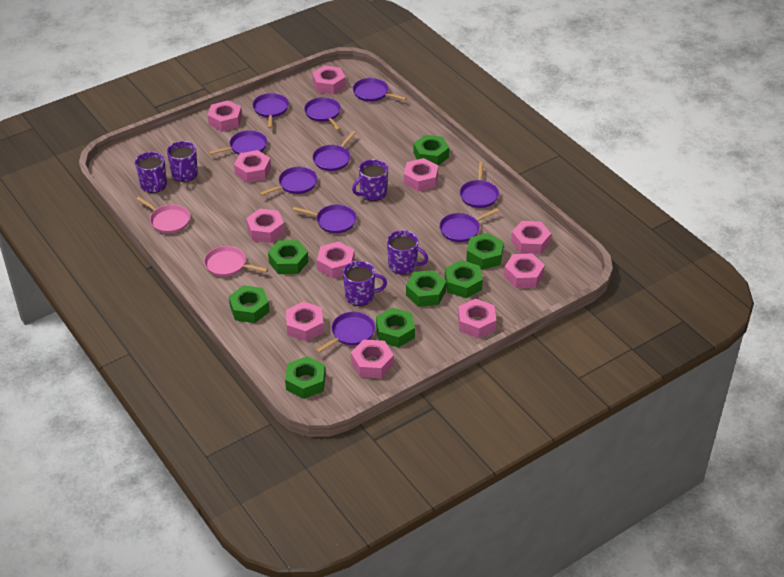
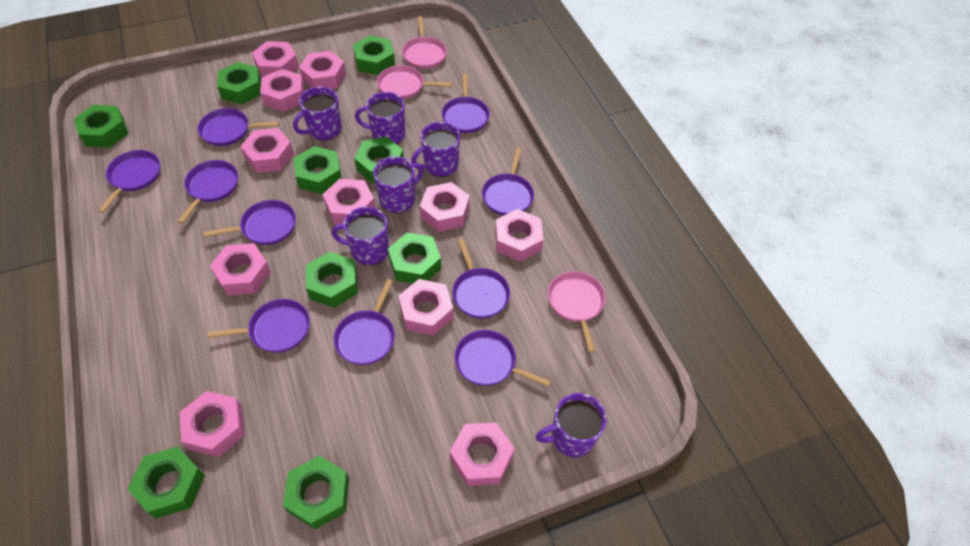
green nut: 8 -> 9
pink pan: 2 -> 3
purple mug: 5 -> 6

